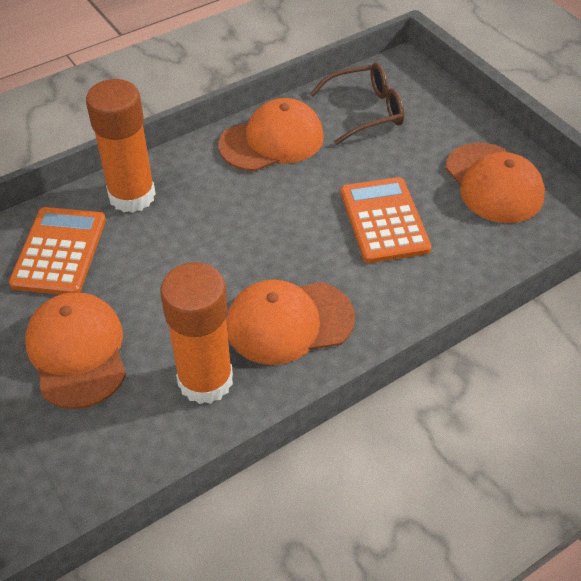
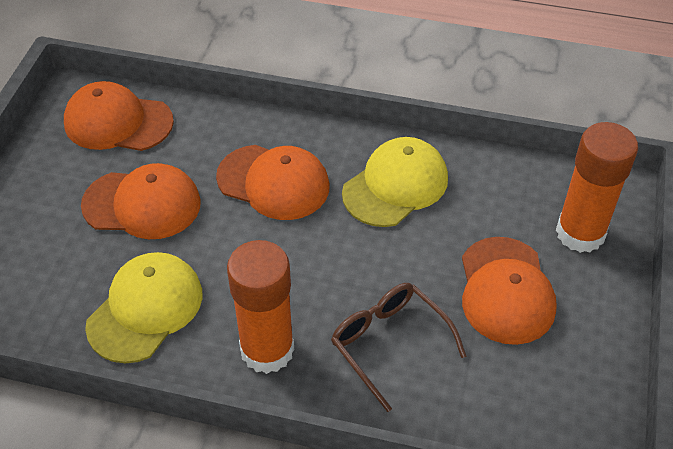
orange calculator: 2 -> 0
yellow cap: 0 -> 2

